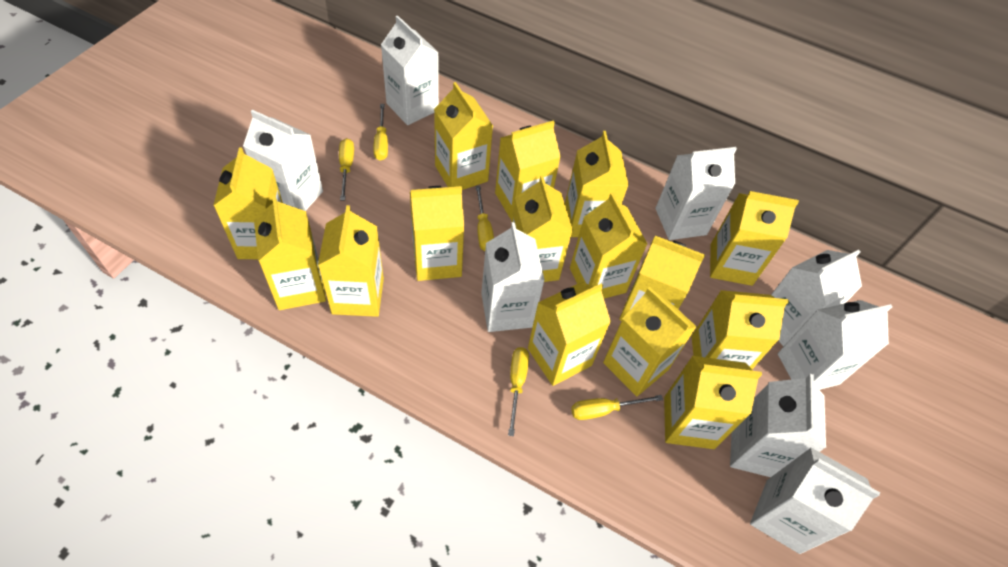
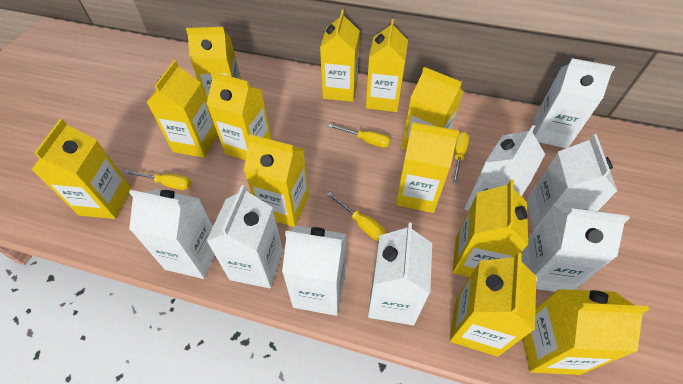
yellow carton: 15 -> 12
yellow screwdriver: 5 -> 4

